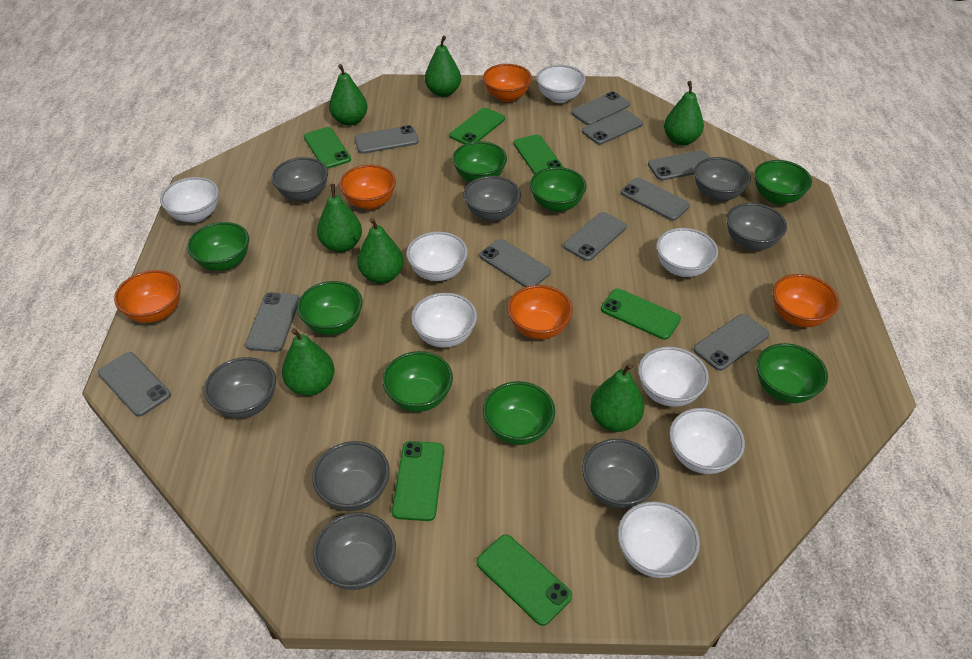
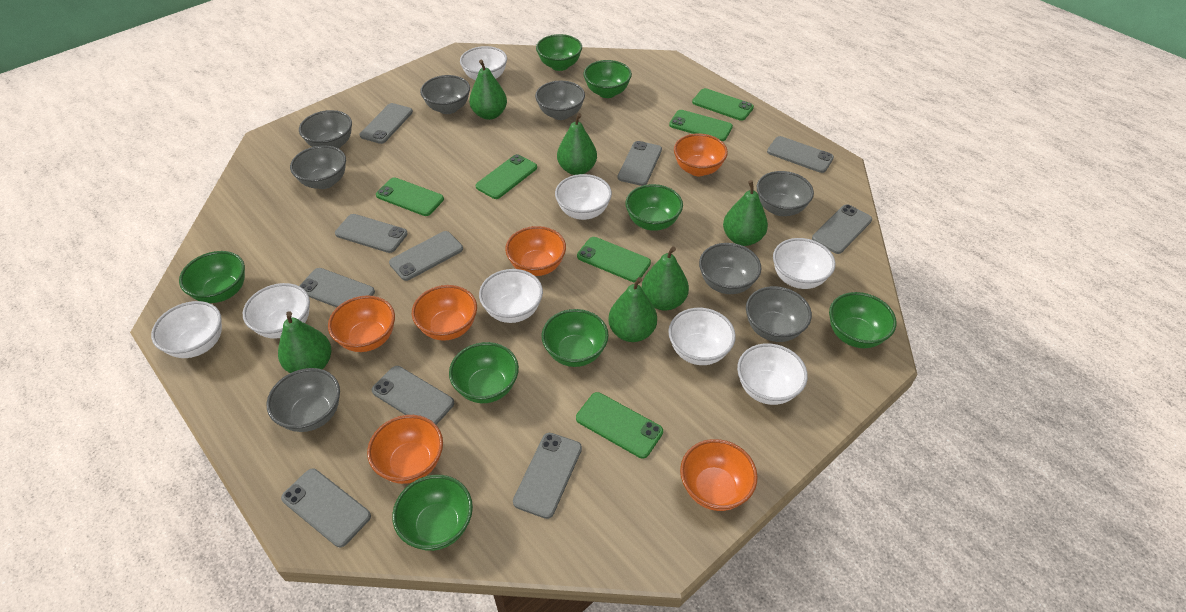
green pear: 7 -> 6
orange bowl: 5 -> 6

